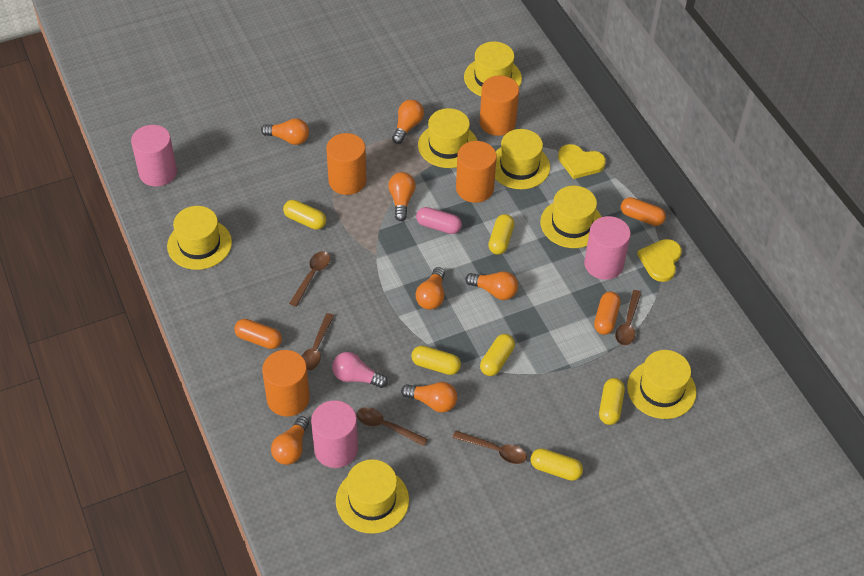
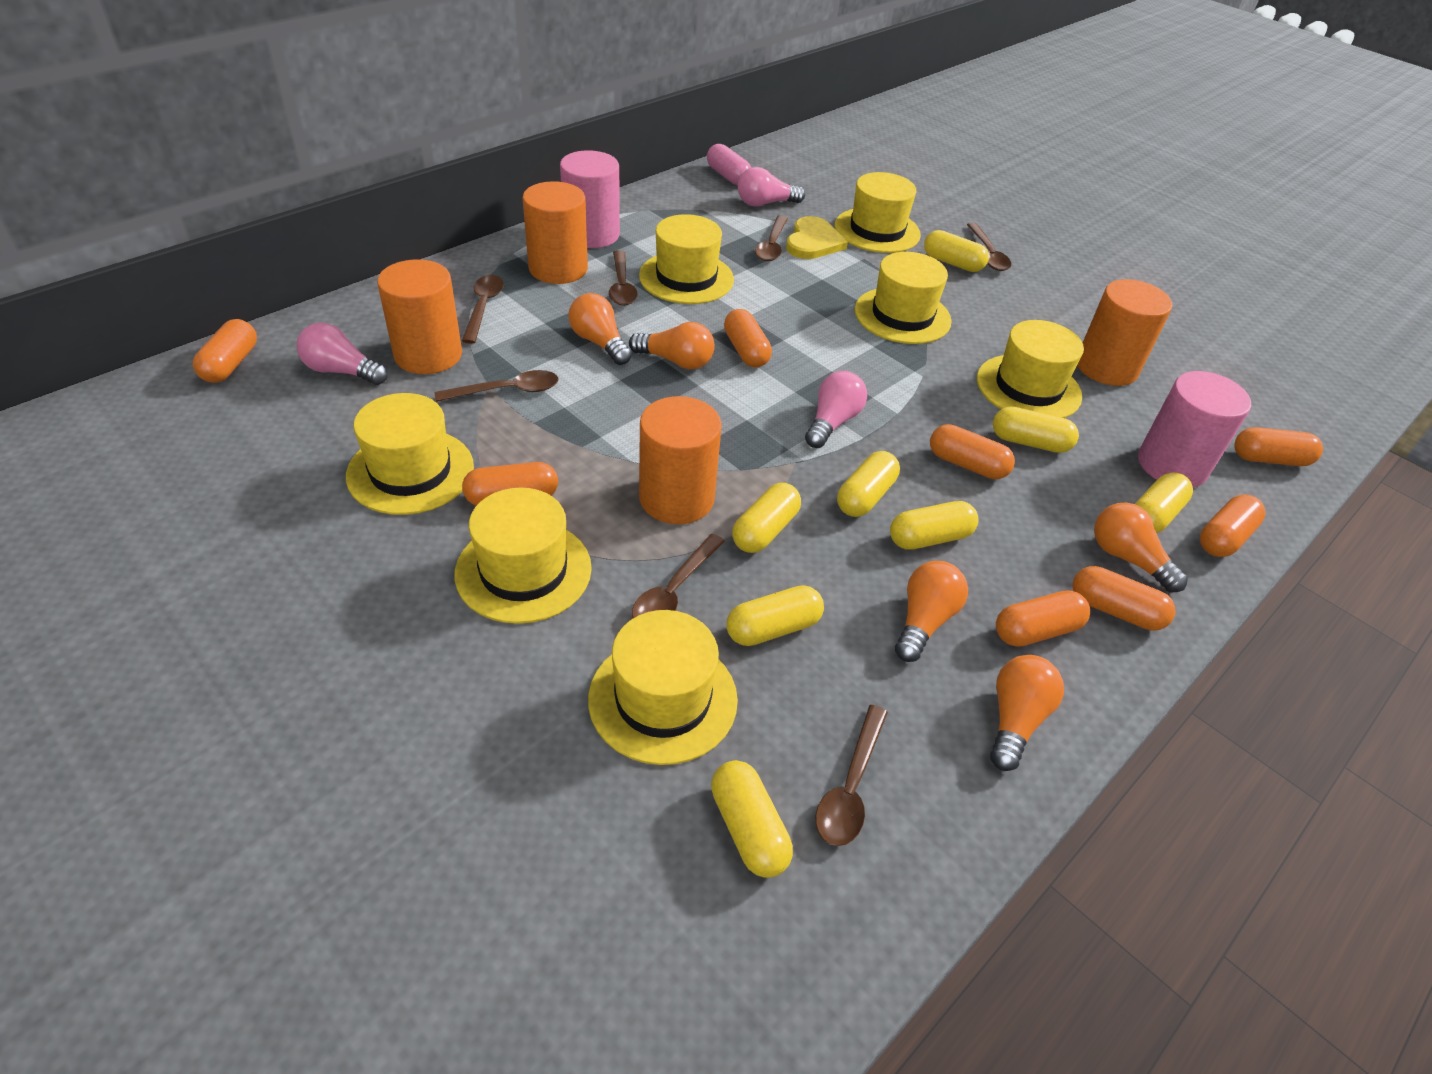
brown spoon: 5 -> 7
orange capsule: 3 -> 8
orange light bulb: 7 -> 5
pink cylinder: 3 -> 2
pink light bulb: 1 -> 3
yellow capsule: 6 -> 8
yellow heart: 2 -> 1

